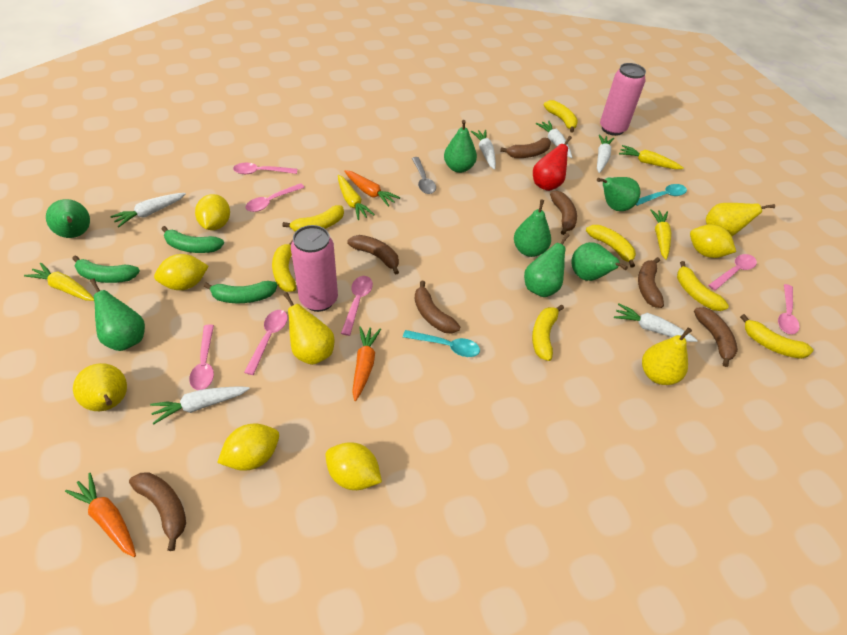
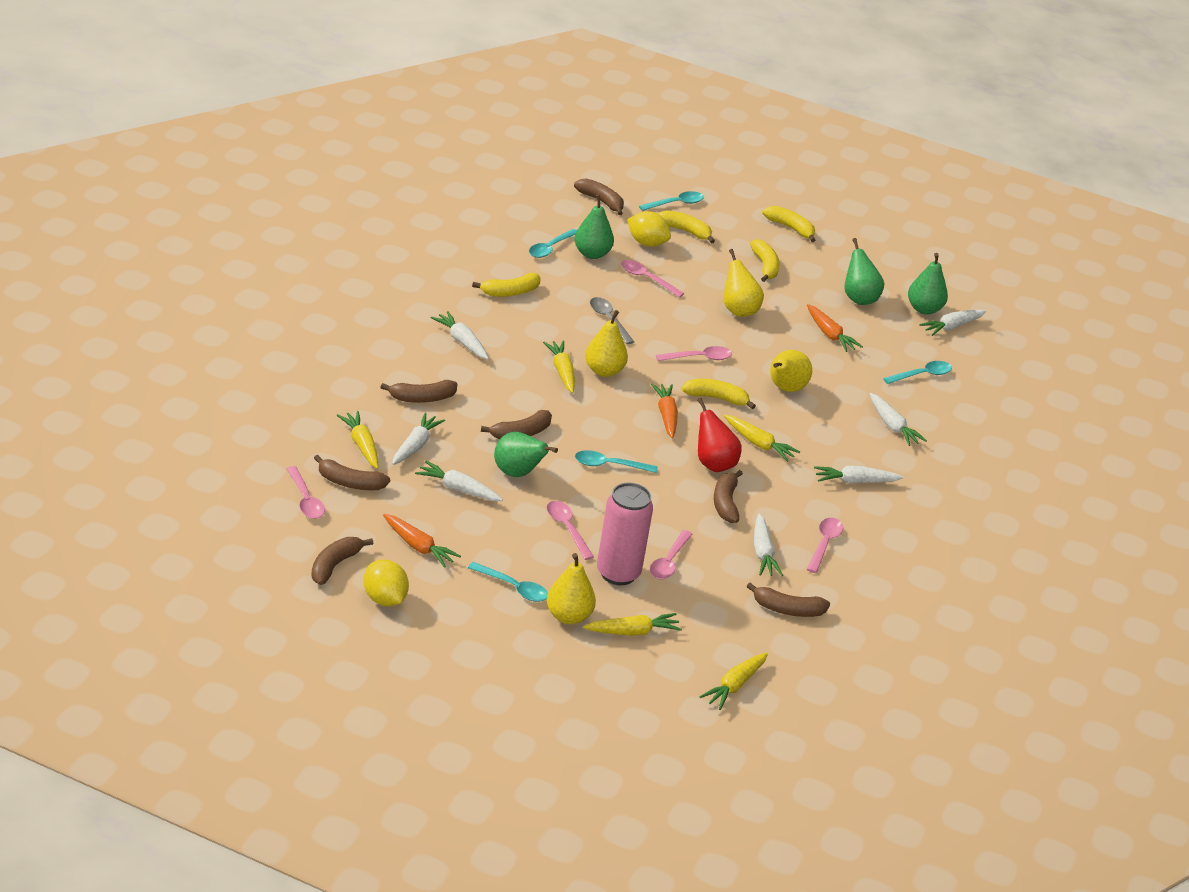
green banana: 3 -> 0
green pear: 7 -> 4
pink can: 2 -> 1
pink spoon: 7 -> 6
turquoise spoon: 2 -> 5
white carrot: 6 -> 7
yellow banana: 7 -> 5
yellow carrot: 4 -> 5
yellow lemon: 5 -> 2

